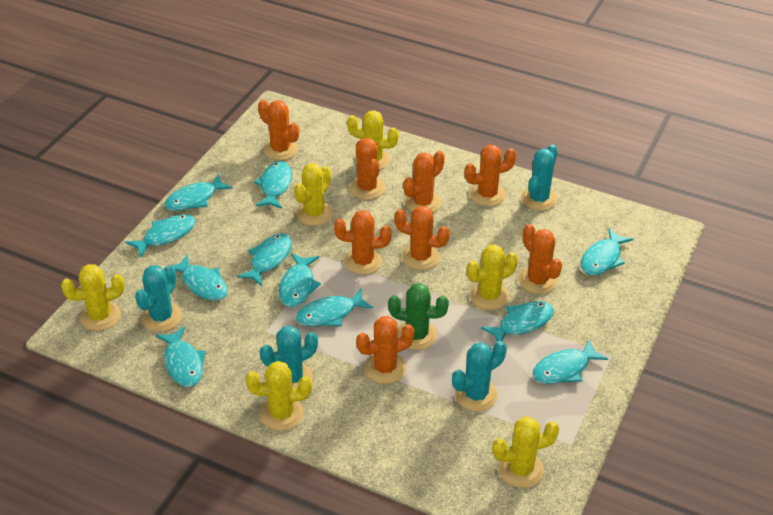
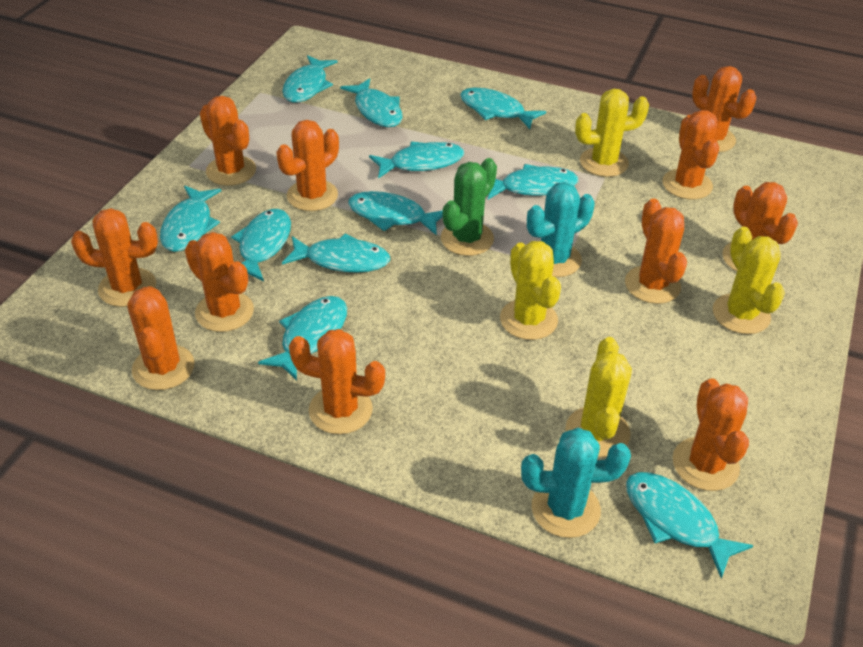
orange cactus: 8 -> 11
turquoise cactus: 4 -> 2
yellow cactus: 6 -> 4

